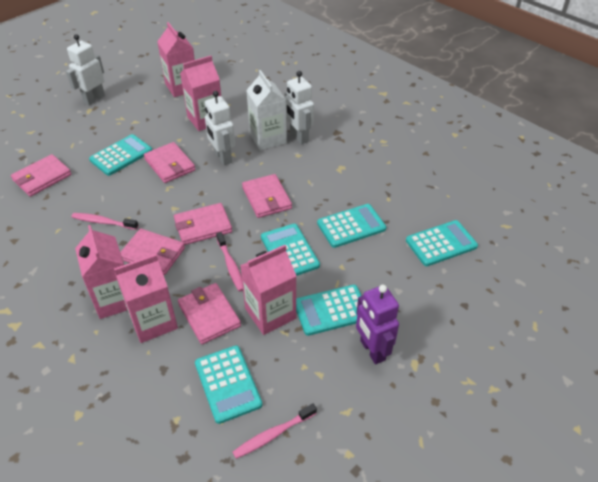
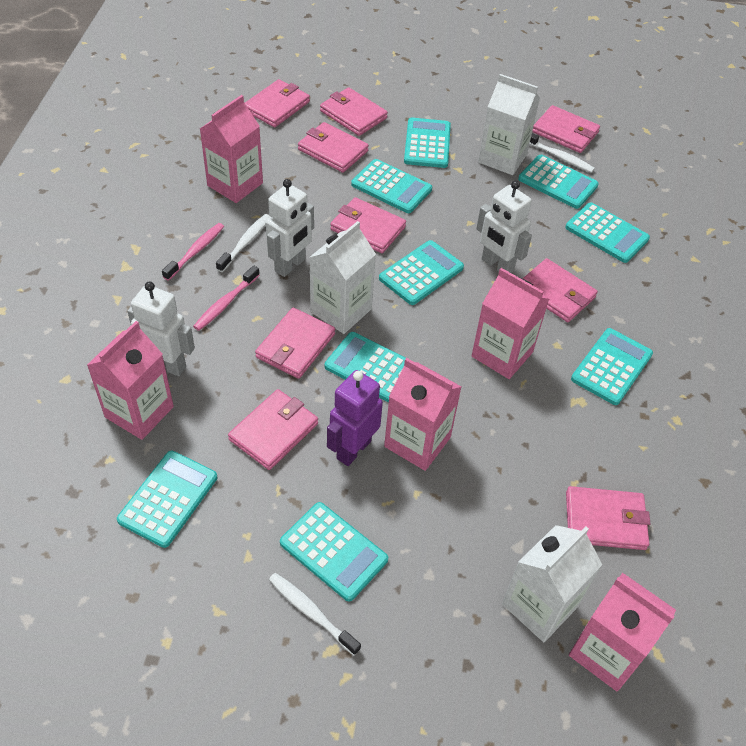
pink toothbrush: 3 -> 2
pink wallet: 6 -> 9
turquoise calculator: 6 -> 9
white carton: 1 -> 3
white toothbrush: 0 -> 3

